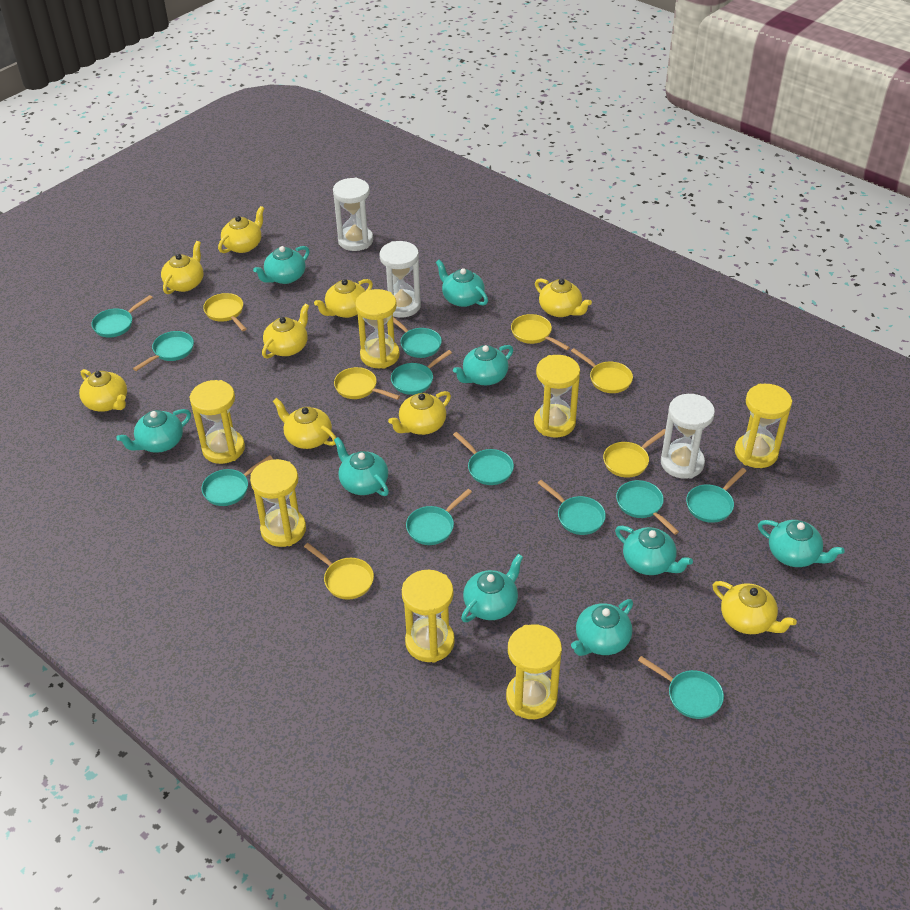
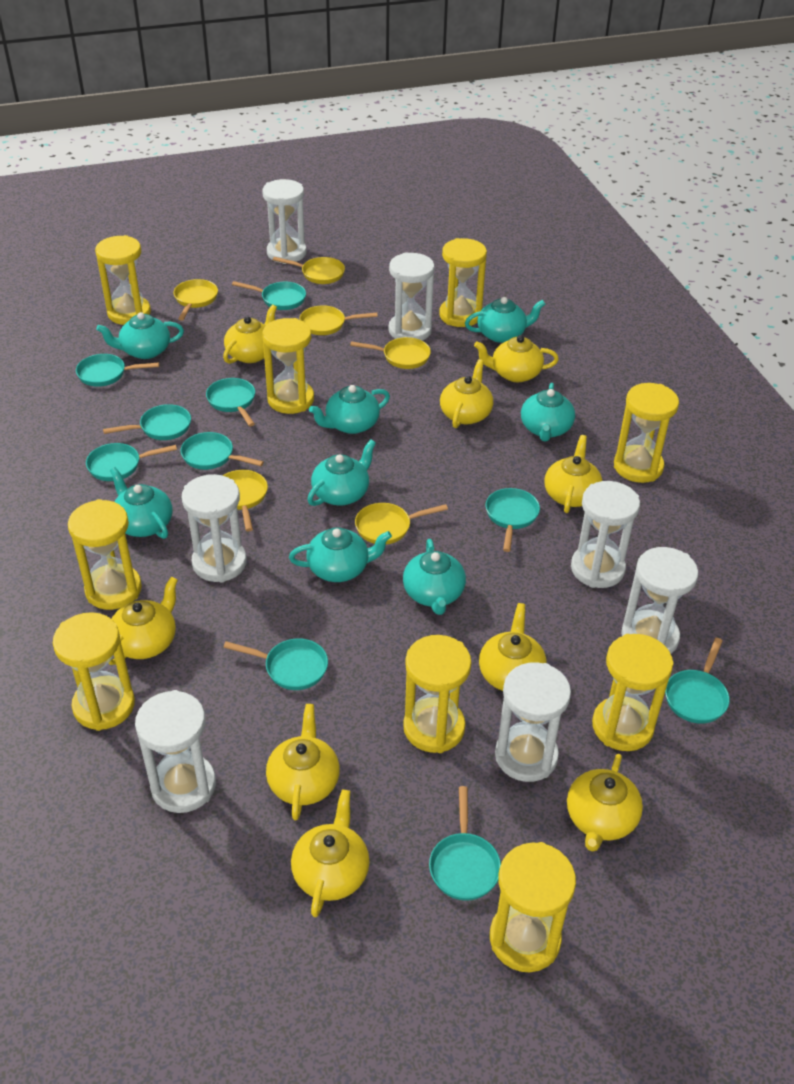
turquoise pan: 11 -> 10
turquoise teapot: 9 -> 8
white hourglass: 3 -> 7
yellow hourglass: 7 -> 9

